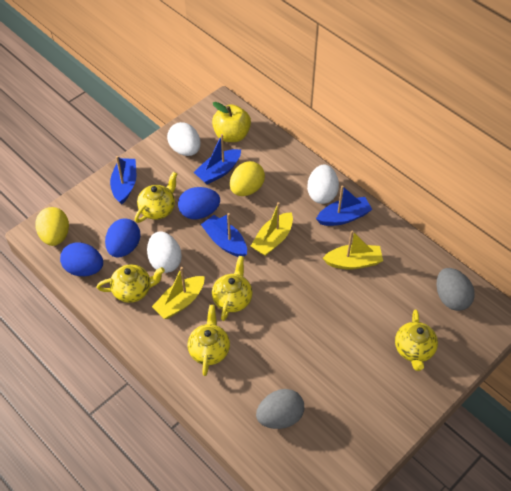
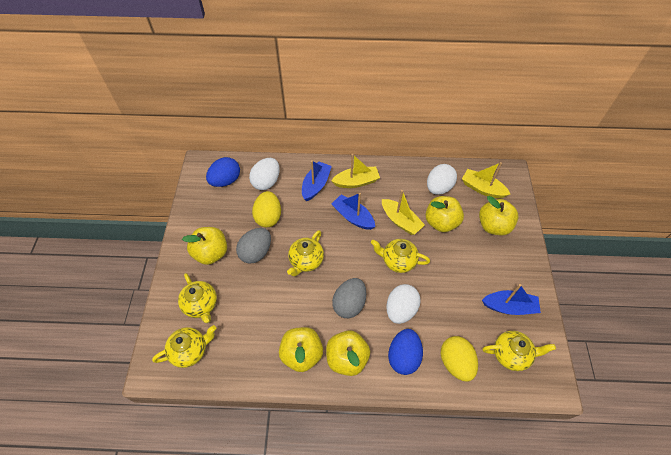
blue boat: 4 -> 3
blue egg: 3 -> 2
yellow apple: 1 -> 5

